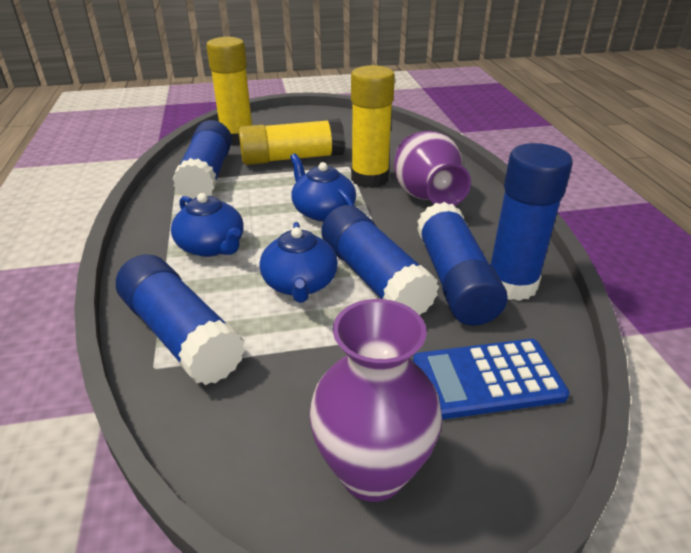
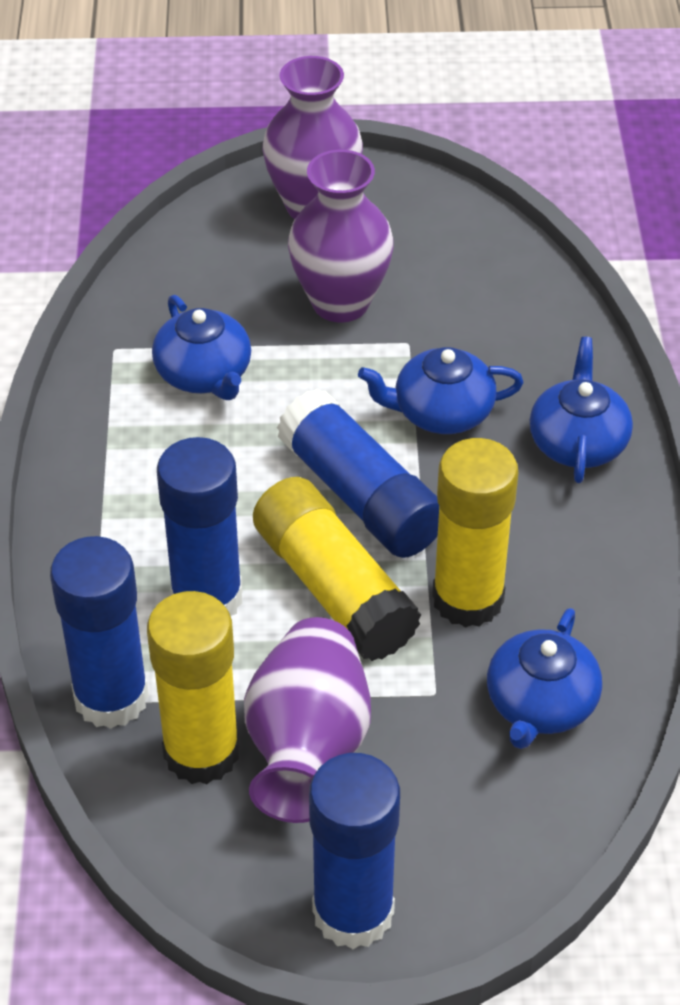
blue calculator: 1 -> 0
blue glue stick: 5 -> 4
blue teapot: 3 -> 4
purple vase: 2 -> 3

